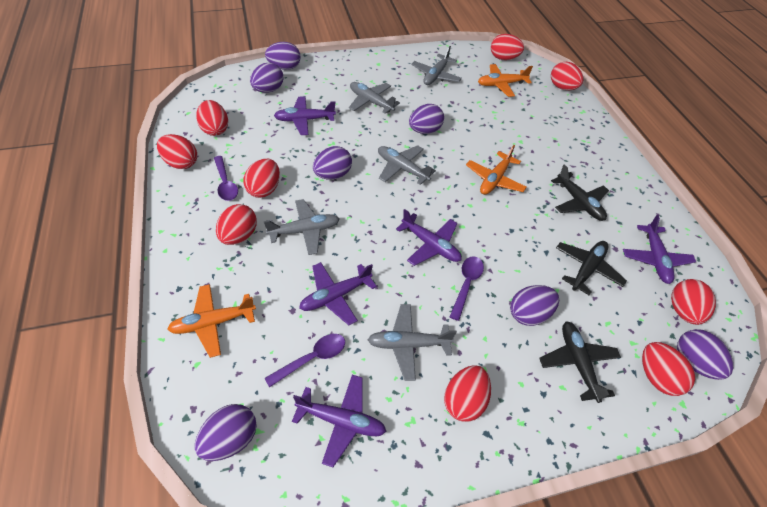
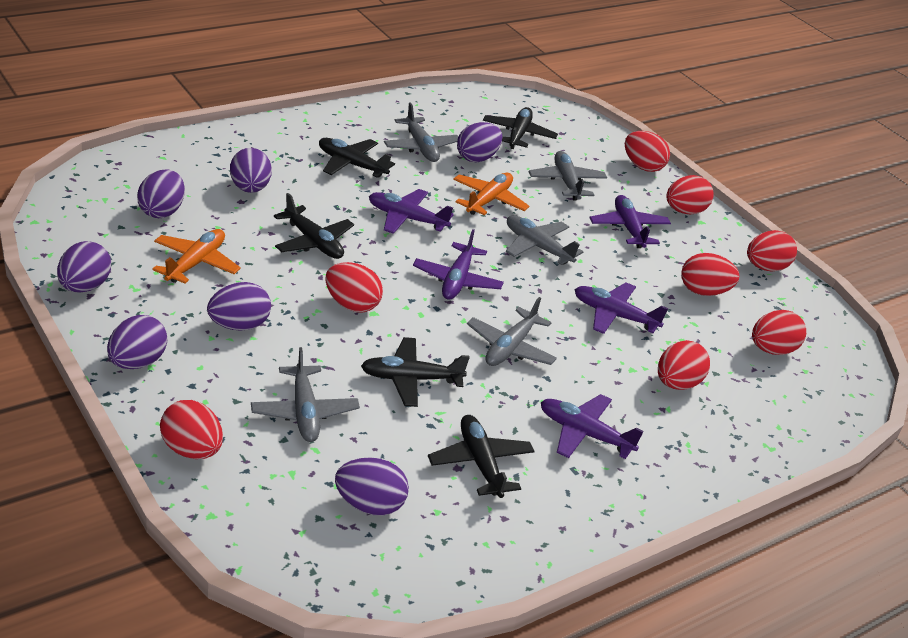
black plane: 3 -> 5
orange plane: 3 -> 2
purple spoon: 3 -> 0
red egg: 9 -> 8

